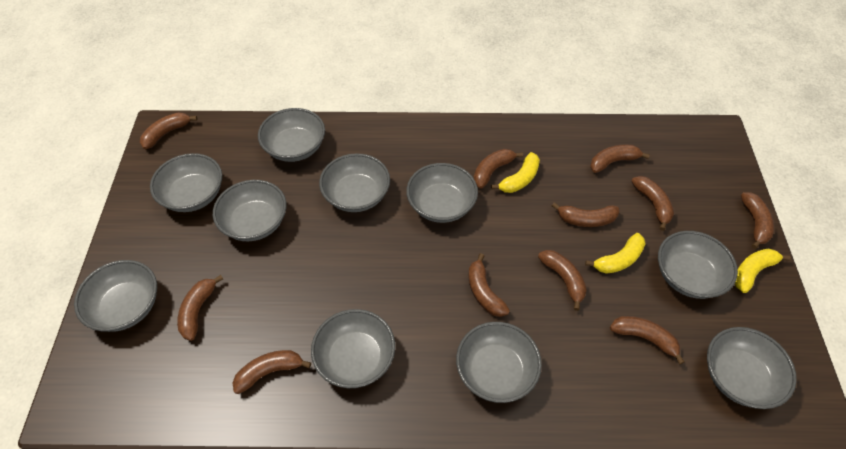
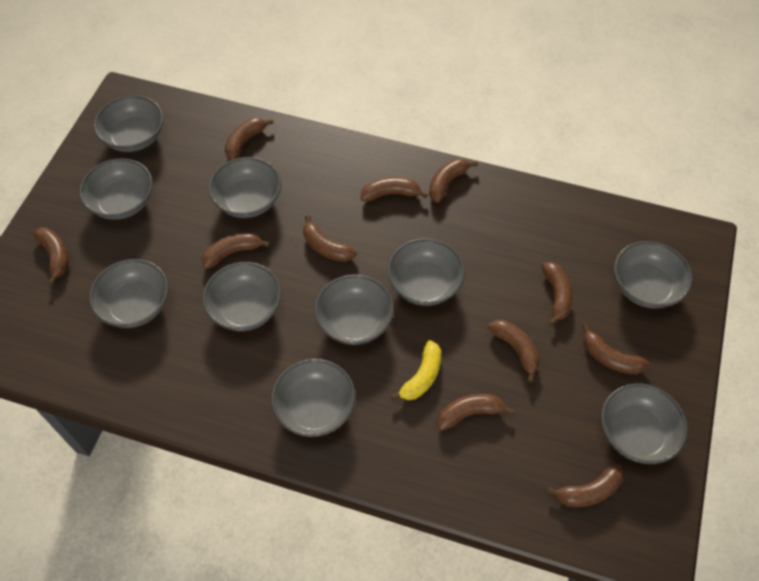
yellow banana: 3 -> 1

